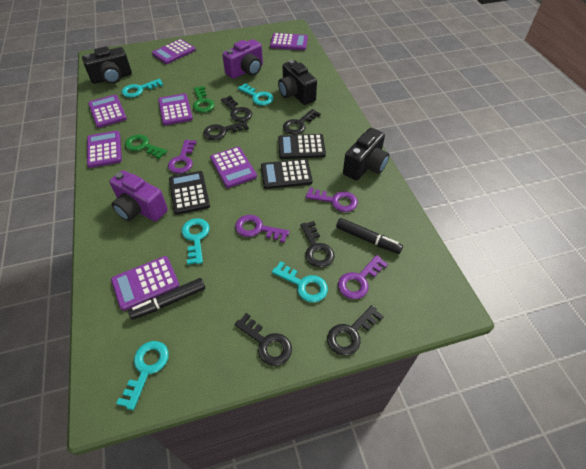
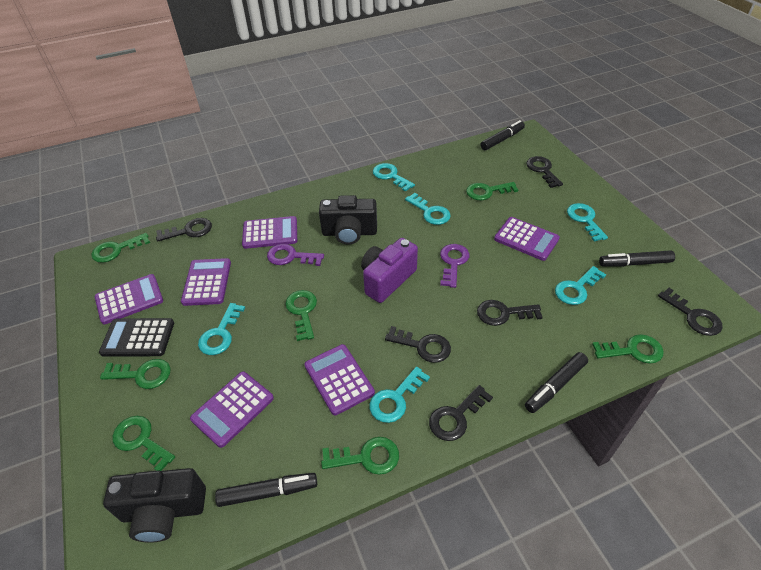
black calculator: 3 -> 1
black camera: 3 -> 2
black marker: 2 -> 4
green key: 2 -> 7
purple calculator: 7 -> 6
purple camera: 2 -> 1
purple key: 4 -> 2
turquoise key: 5 -> 6

